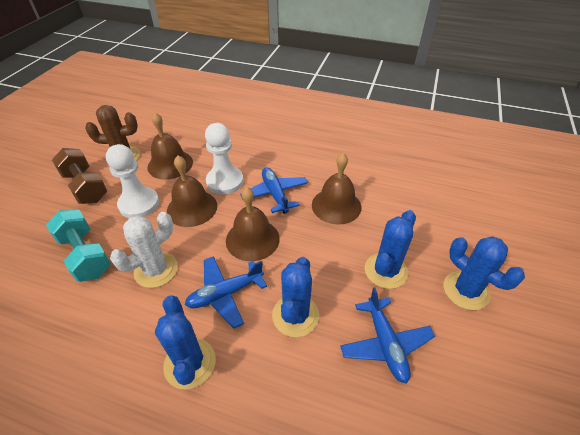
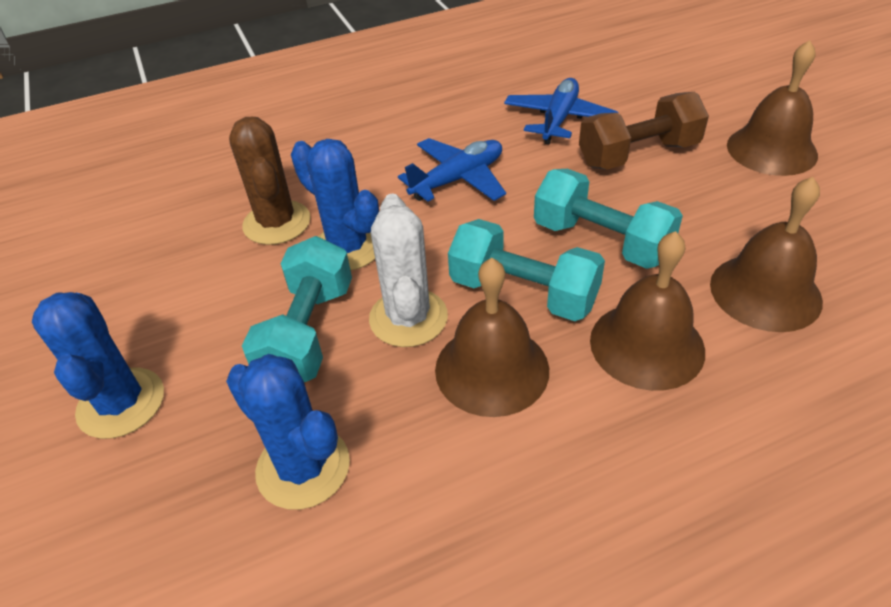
blue cactus: 4 -> 3
blue plane: 3 -> 2
turquoise dumbbell: 1 -> 3
white pawn: 2 -> 0

